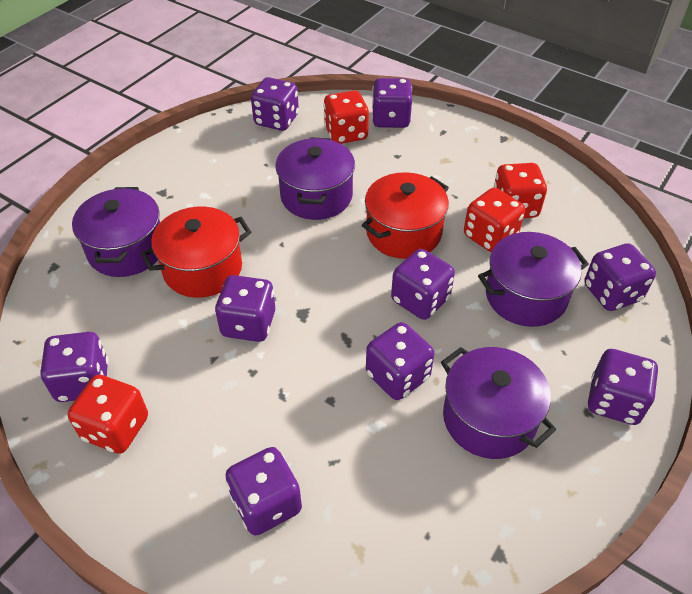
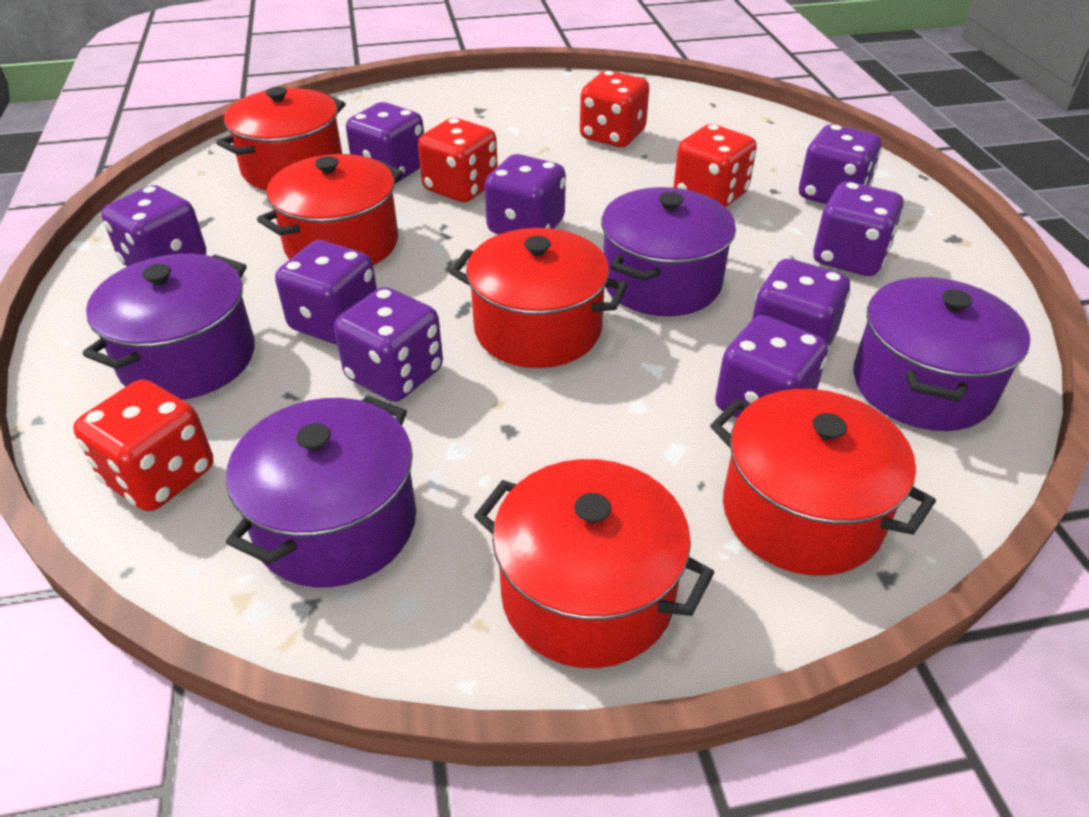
red pot: 2 -> 5

